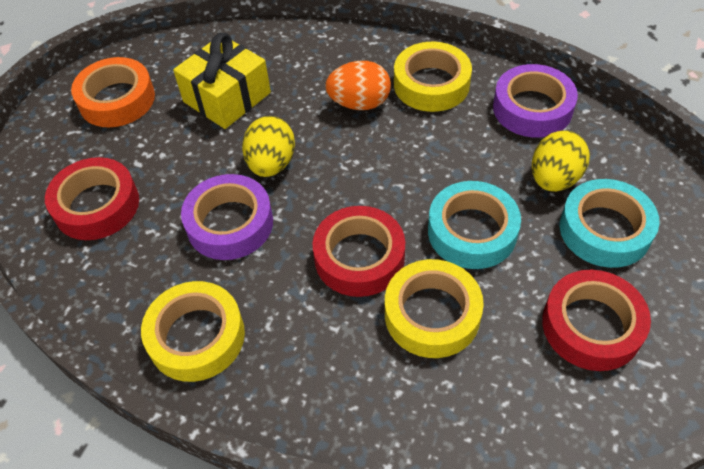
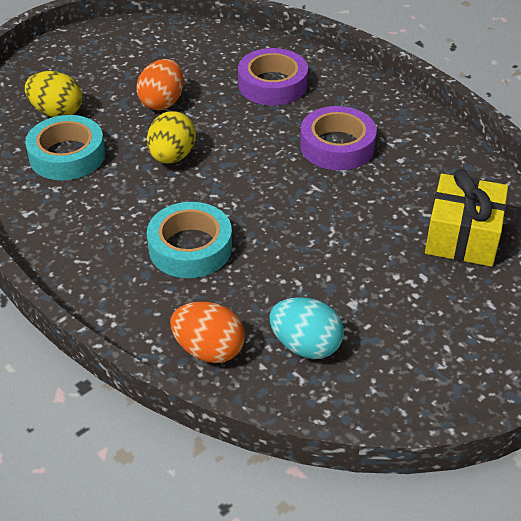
orange egg: 1 -> 2
orange tape: 1 -> 0
red tape: 3 -> 0
turquoise egg: 0 -> 1
yellow tape: 3 -> 0

